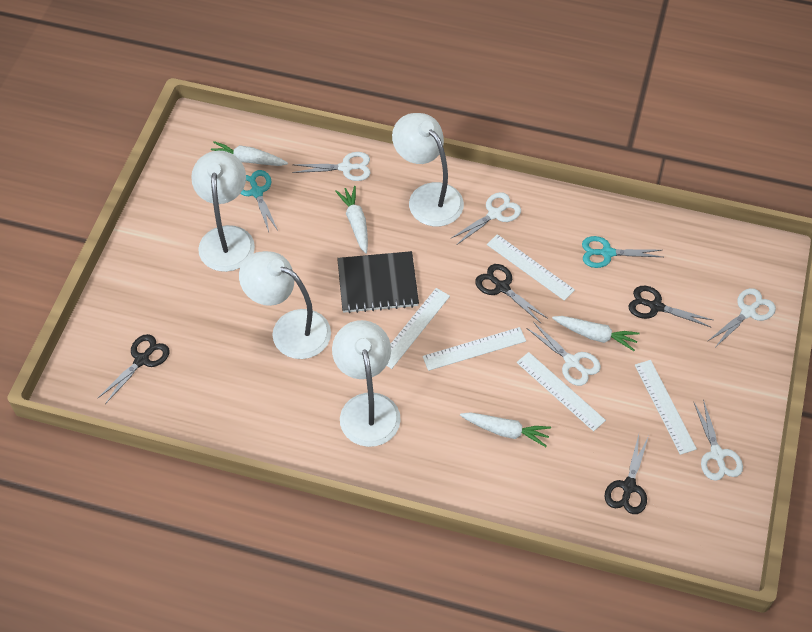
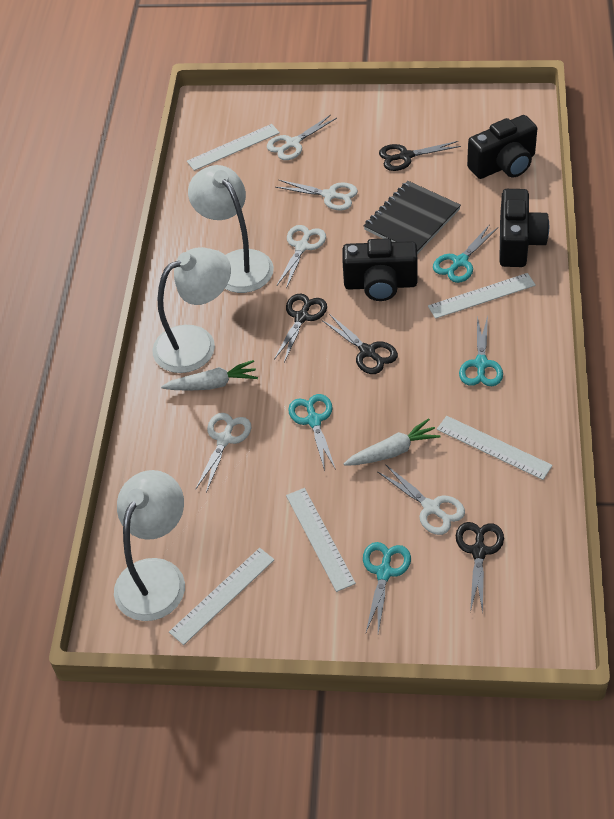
black camera: 0 -> 3
turquoise scissors: 2 -> 4
white carrot: 4 -> 2
white lamp: 4 -> 3

